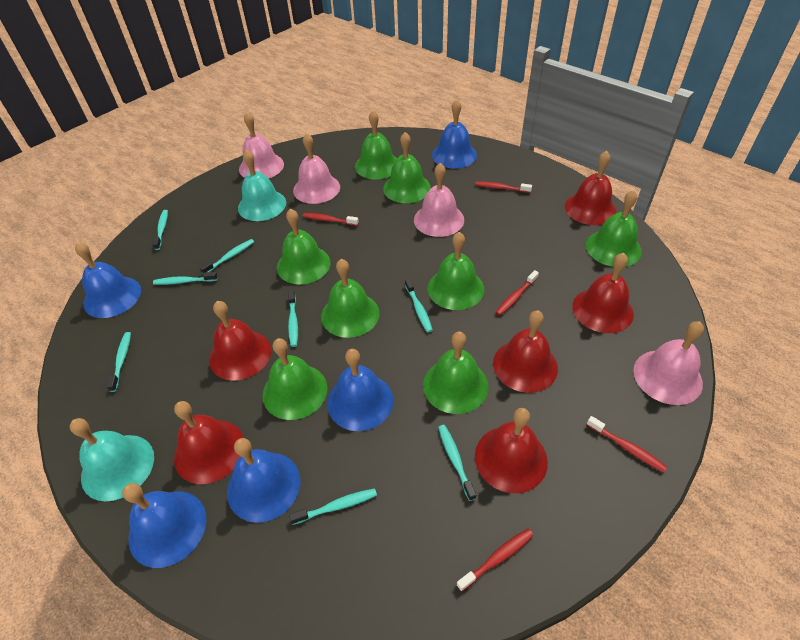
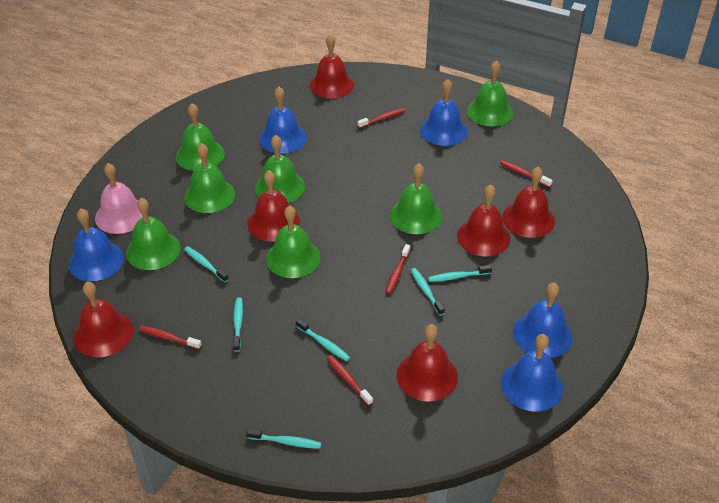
green bell: 8 -> 7
pink bell: 4 -> 1
turquoise bell: 2 -> 0
turquoise toothbrush: 8 -> 6

